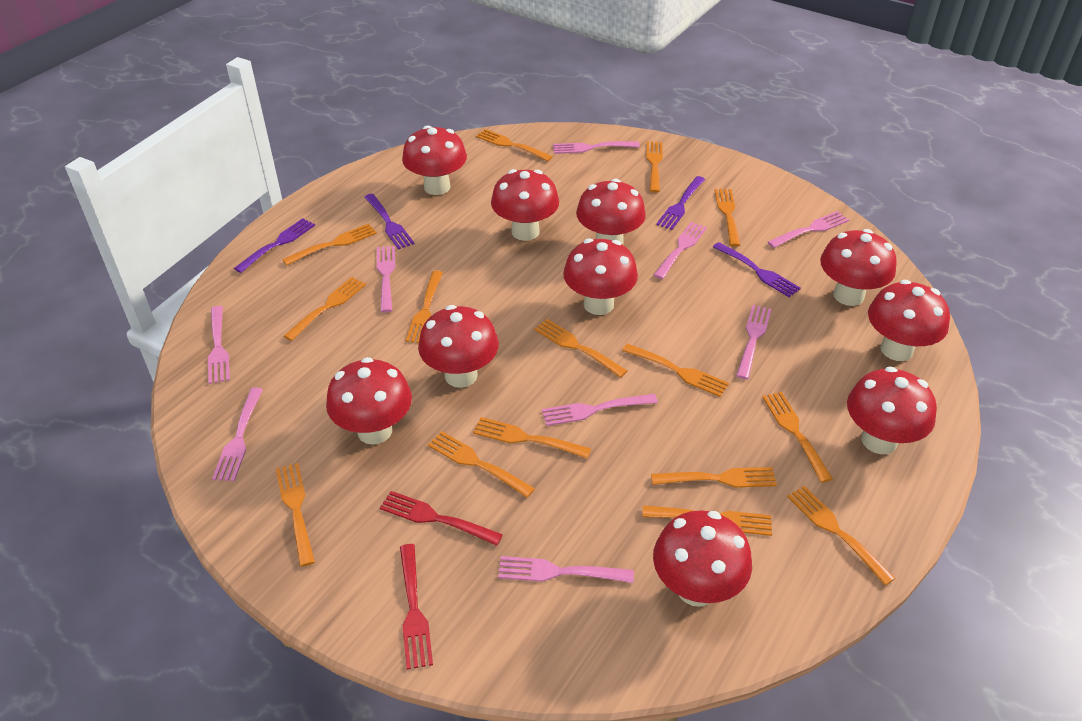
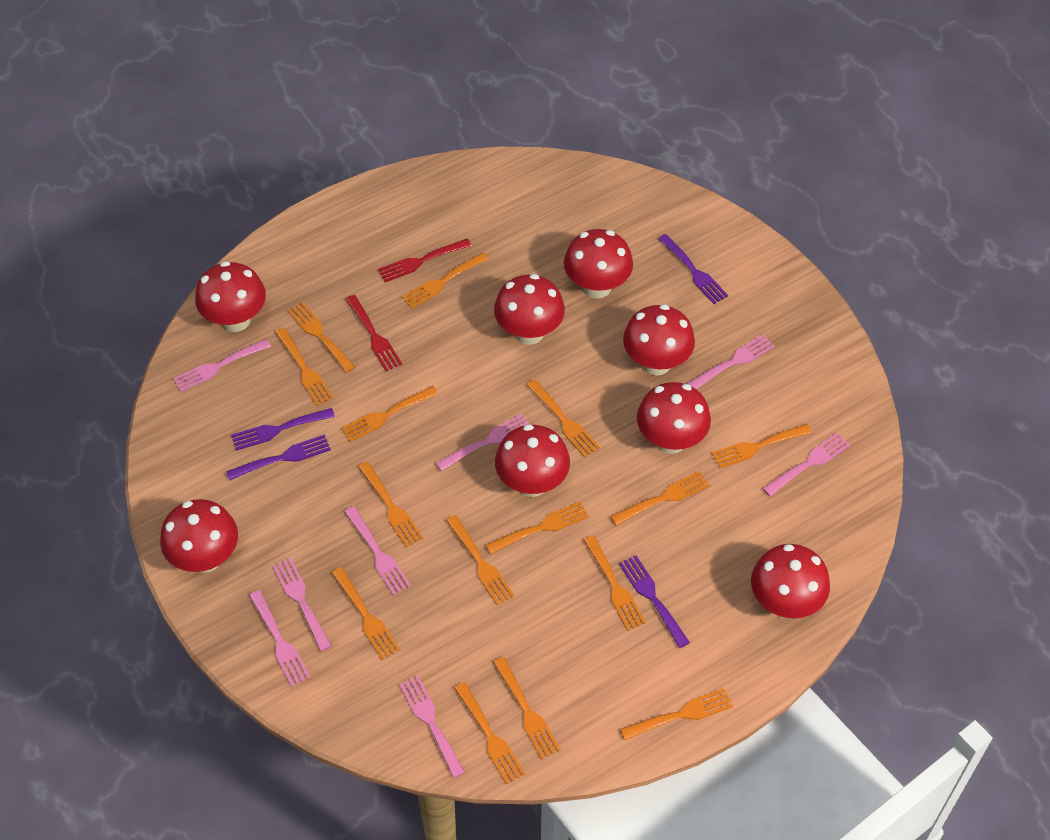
pink fork: 9 -> 8
red mushroom: 10 -> 8

